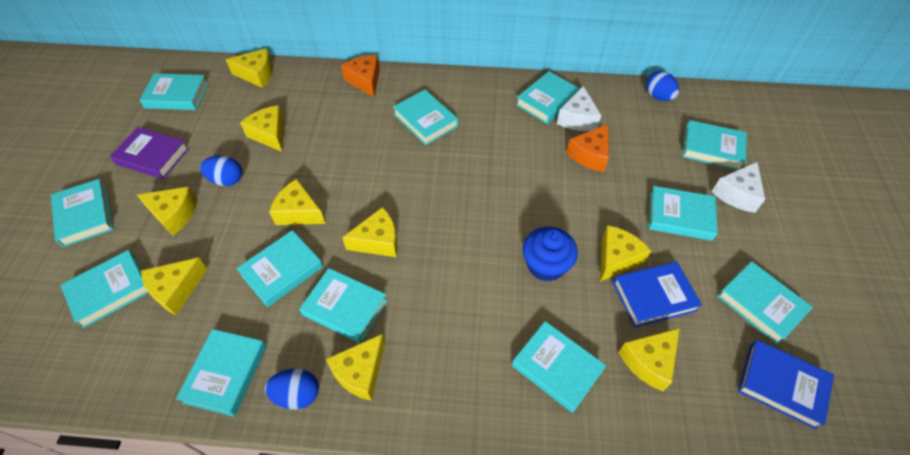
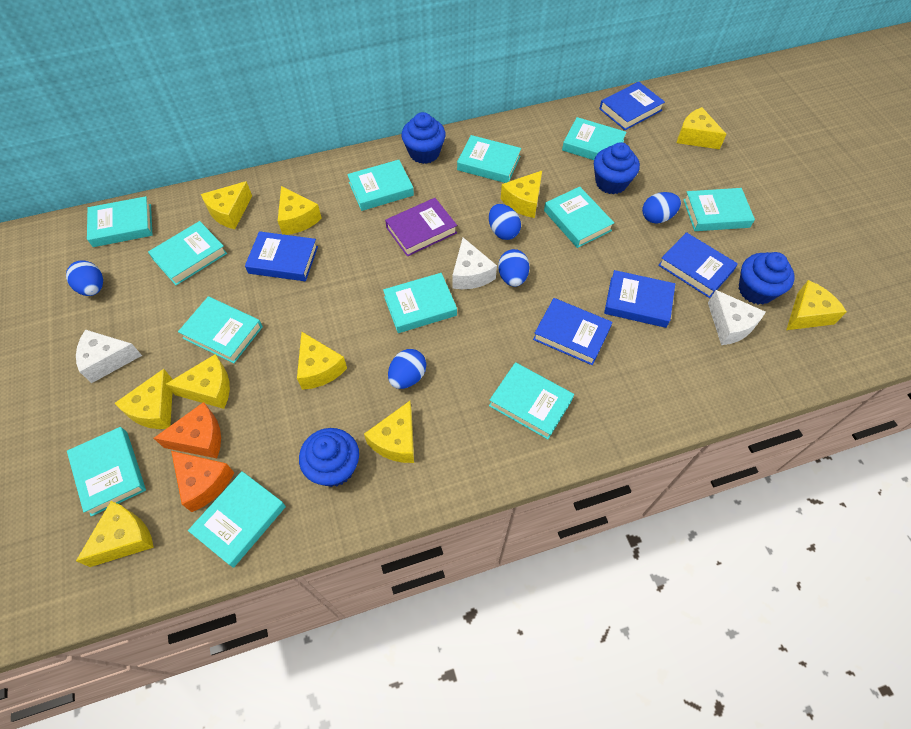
blue book: 2 -> 5
blue cupcake: 1 -> 4
blue egg: 3 -> 5
white cheese: 2 -> 3
yellow cheese: 9 -> 10

